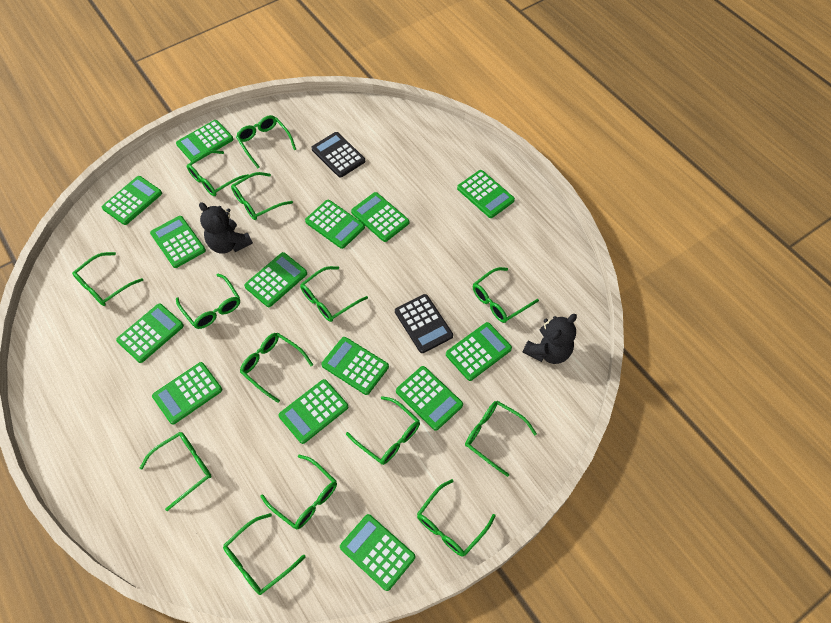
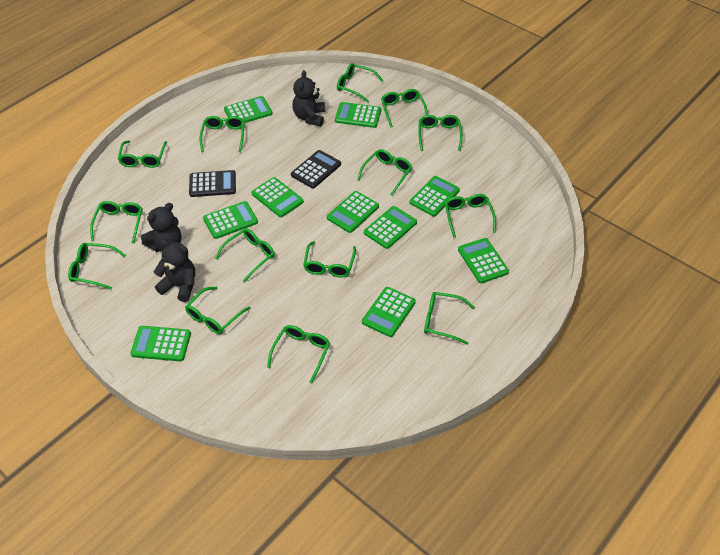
black teddy bear: 2 -> 3
green calculator: 14 -> 10

